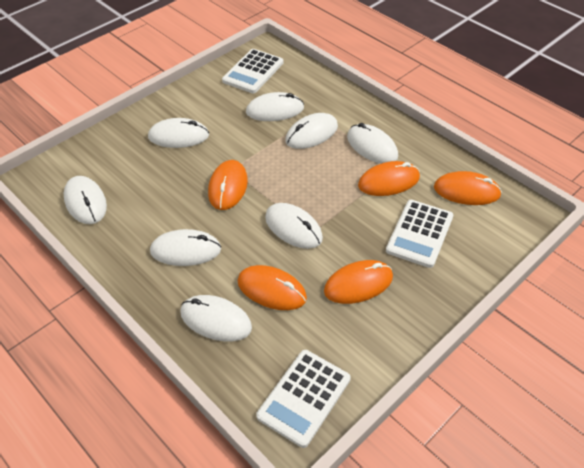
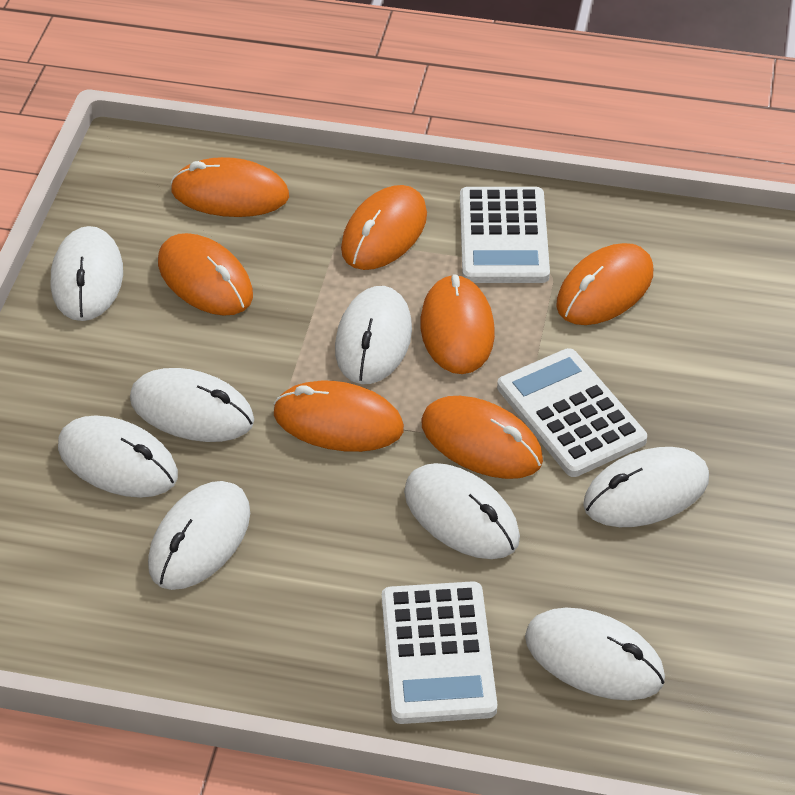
orange mouse: 5 -> 7

